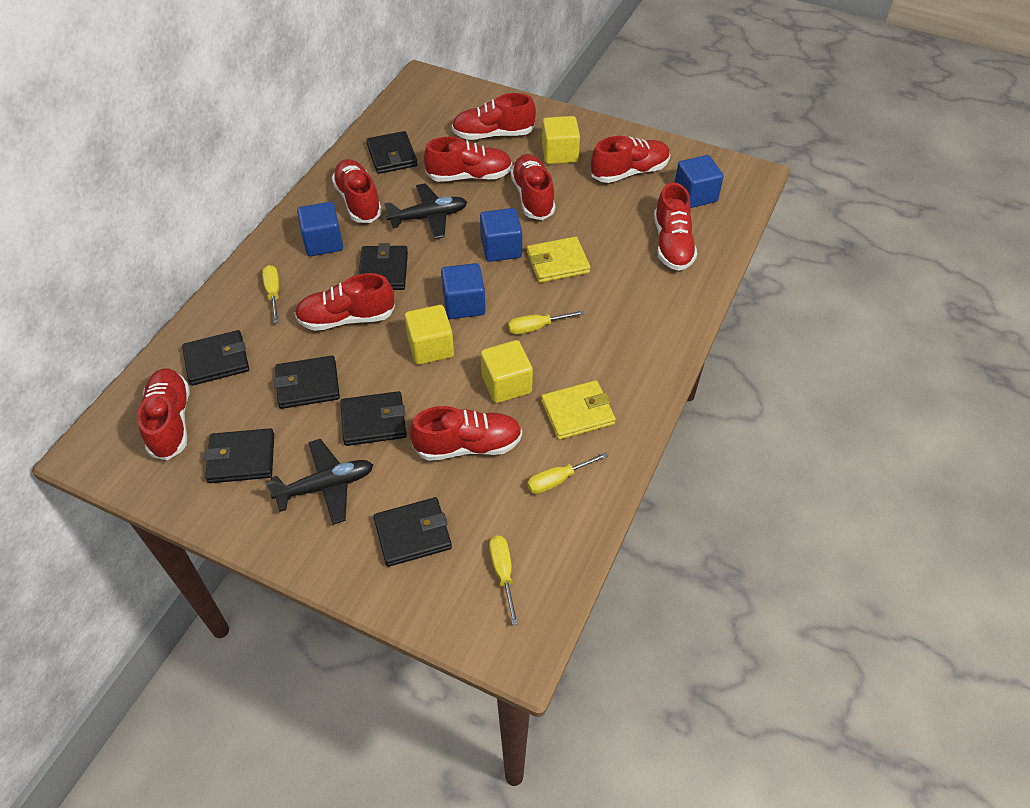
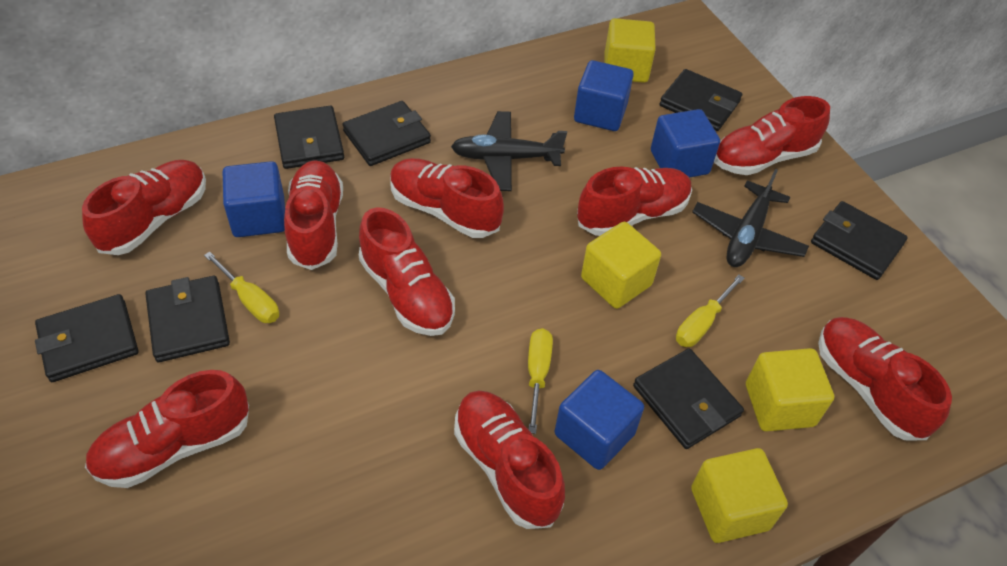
yellow cube: 3 -> 4
yellow screwdriver: 4 -> 3
yellow wallet: 2 -> 0

